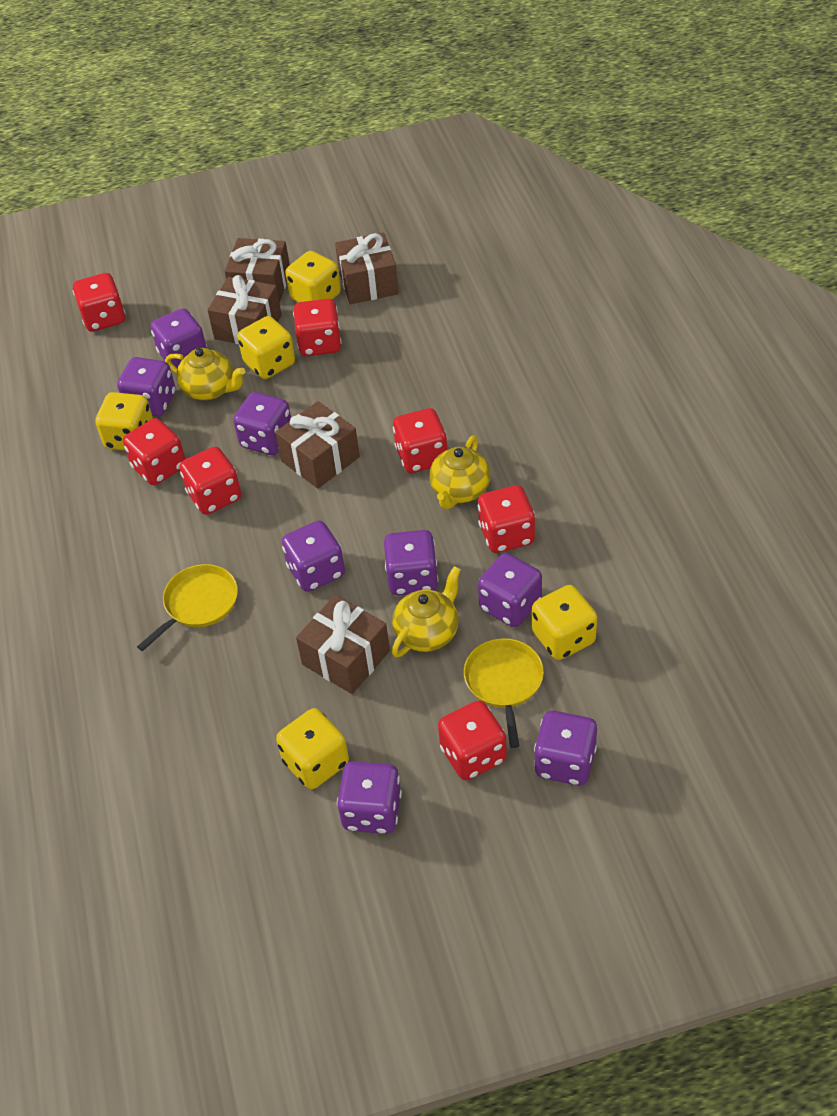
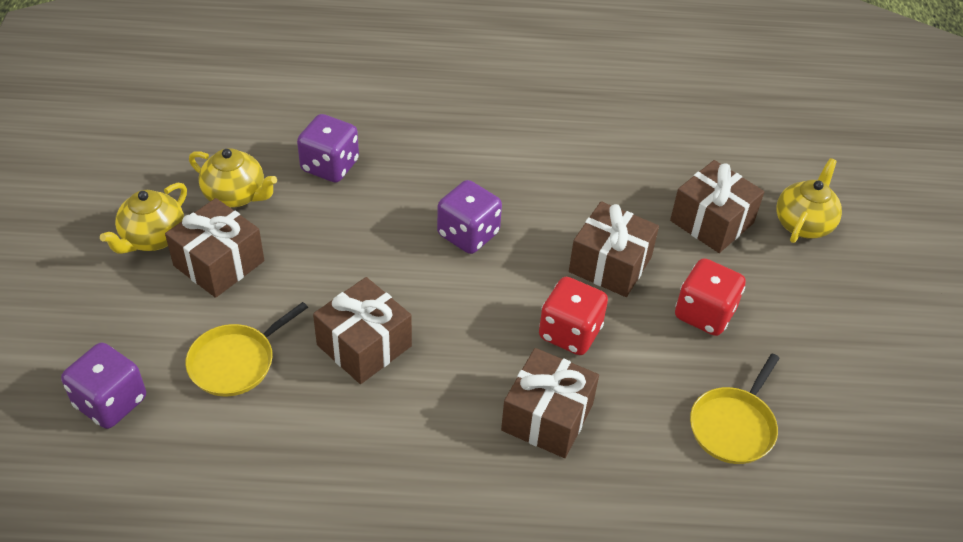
purple dice: 8 -> 3
red dice: 7 -> 2
yellow dice: 5 -> 0

